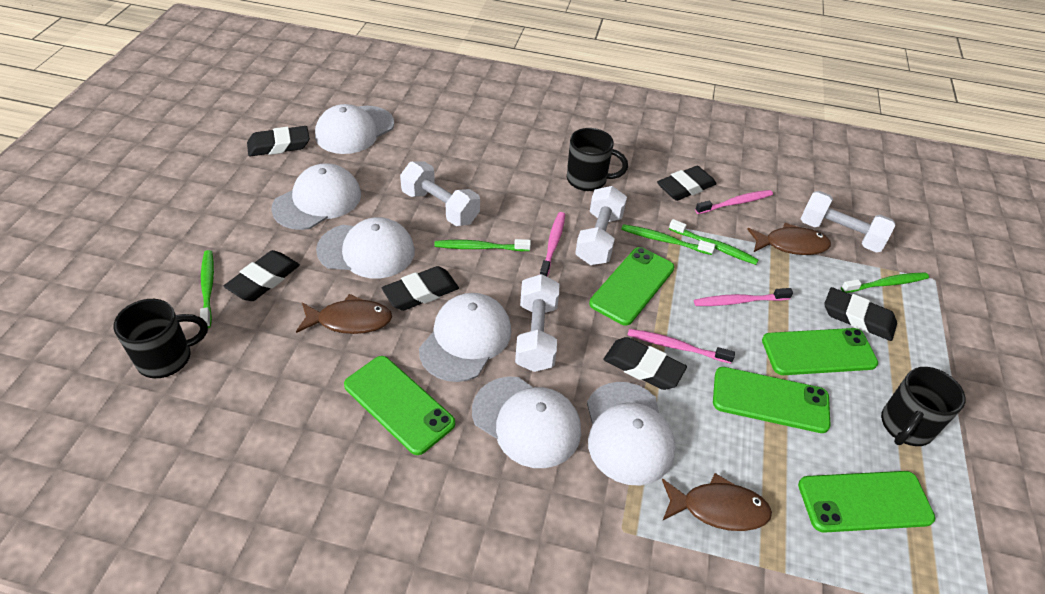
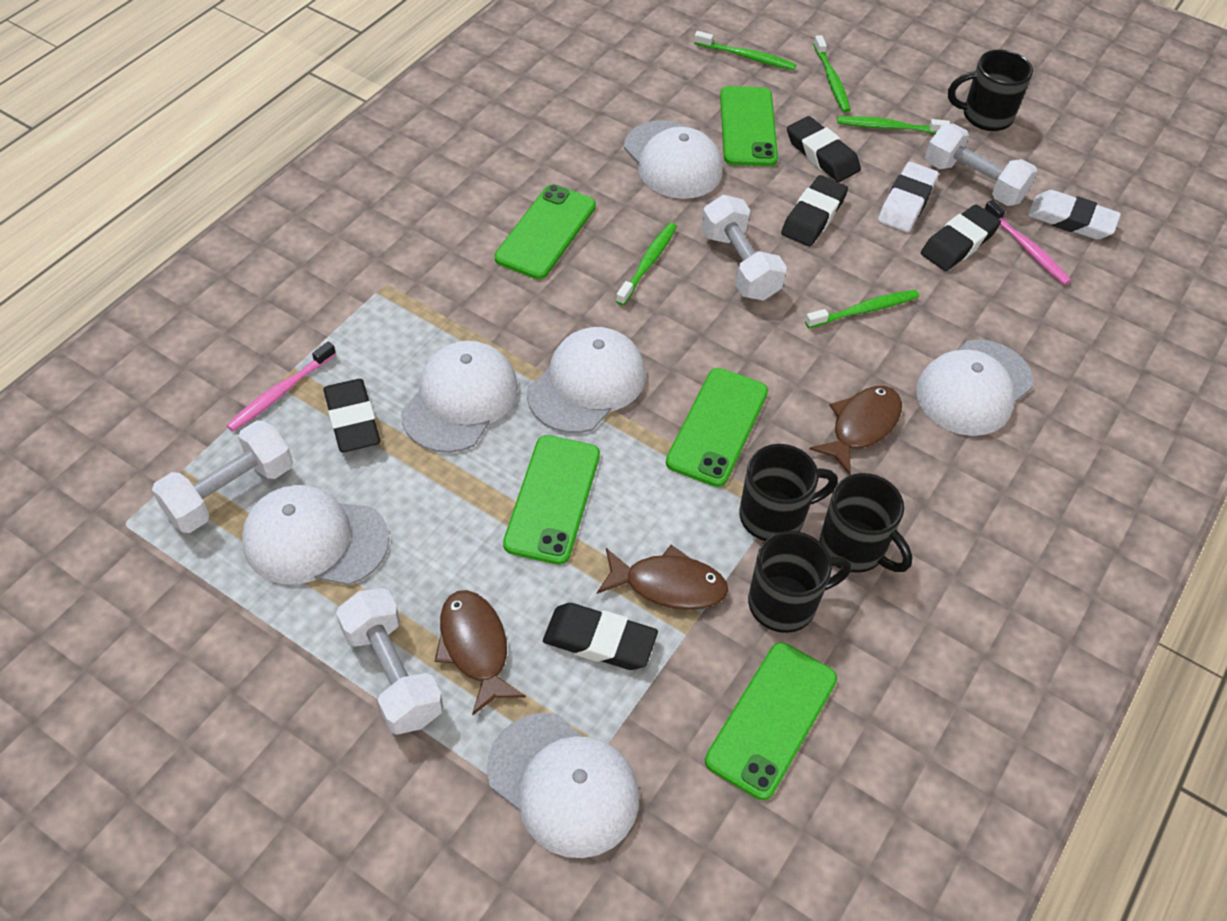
black eraser: 6 -> 5
black mug: 3 -> 4
pink toothbrush: 4 -> 2
white eraser: 0 -> 2

